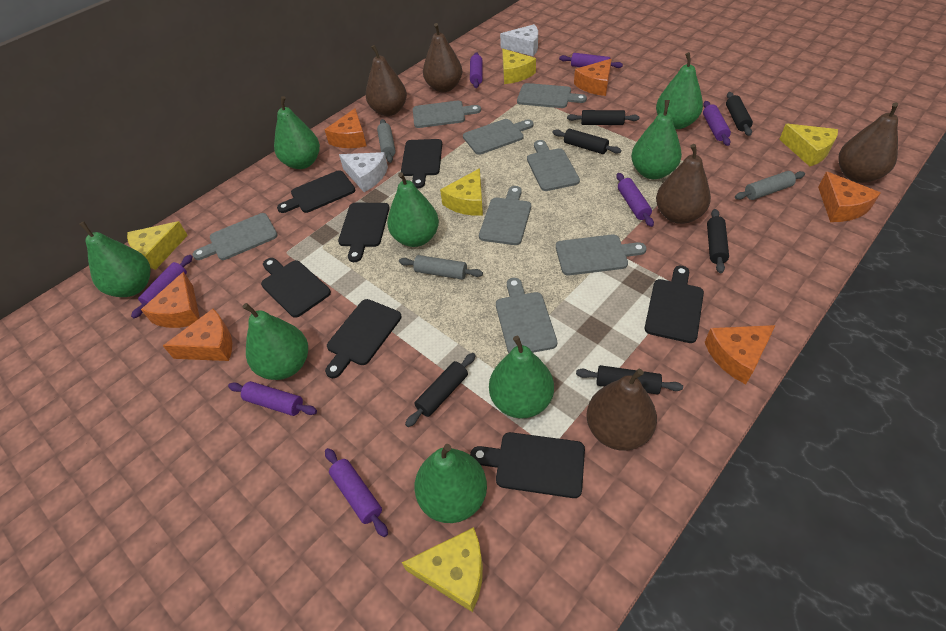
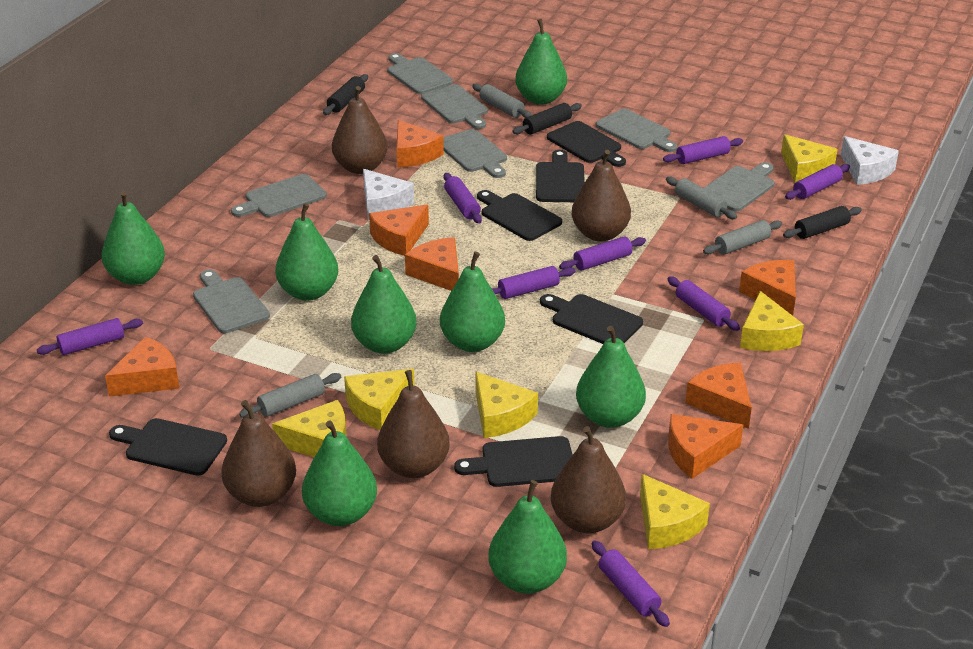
black cutting board: 7 -> 6
black rolling pin: 6 -> 3
grey cutting board: 8 -> 7
grey rolling pin: 3 -> 4
orange cheese: 6 -> 7
purple rolling pin: 7 -> 8
yellow cheese: 5 -> 6

